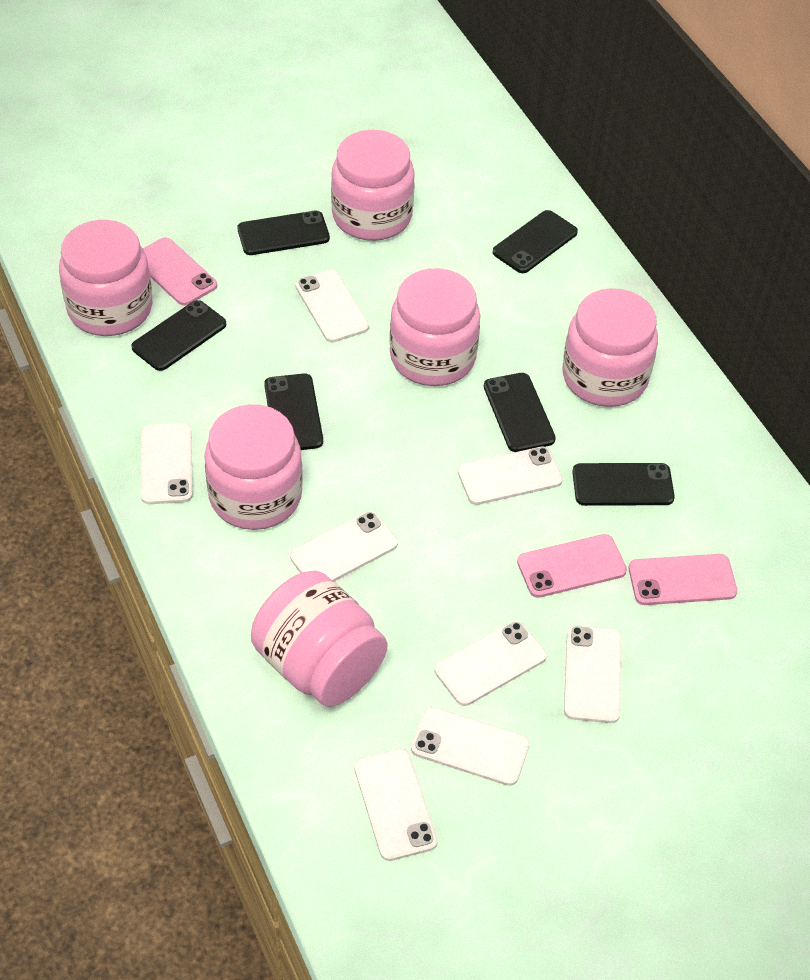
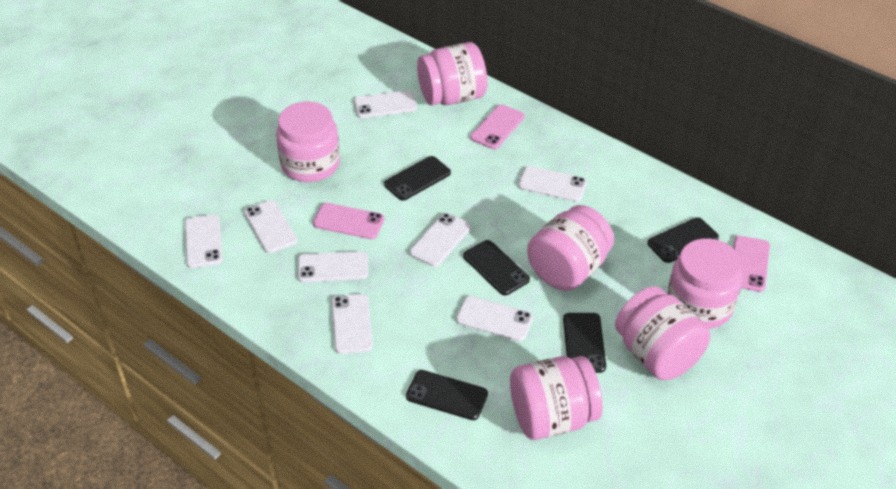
black phone: 6 -> 5

